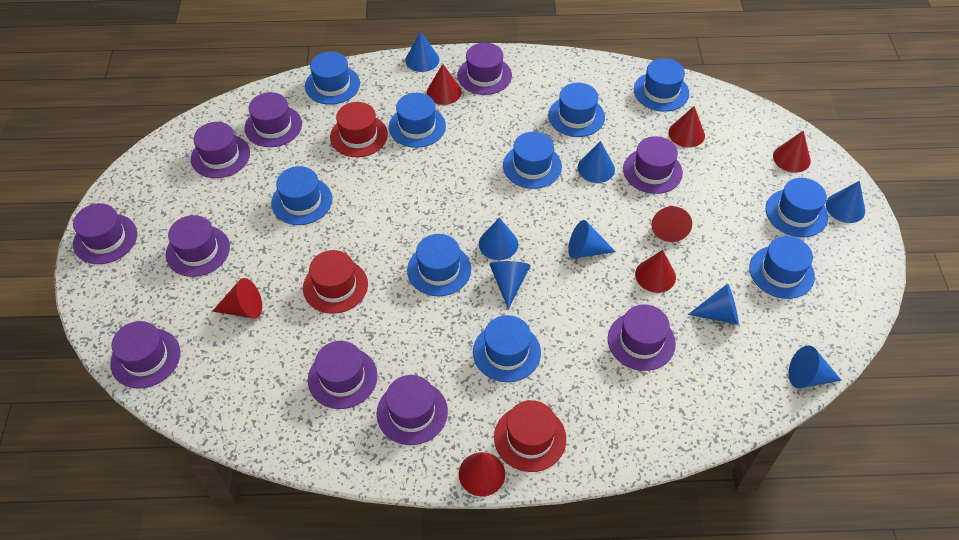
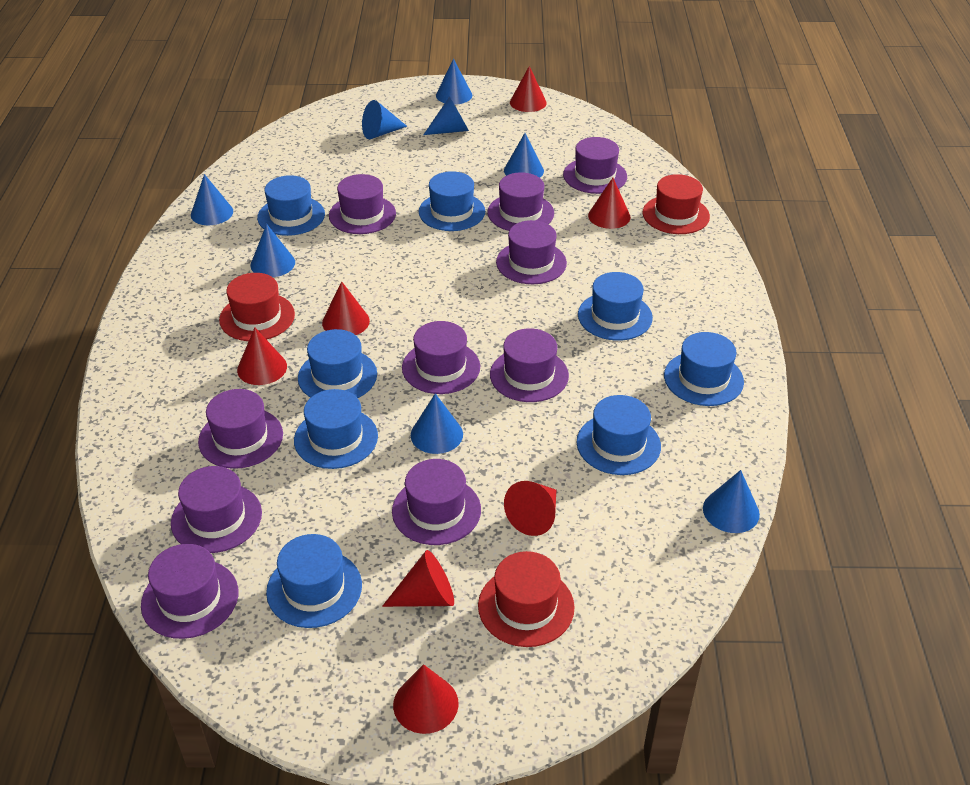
blue hat: 10 -> 8

